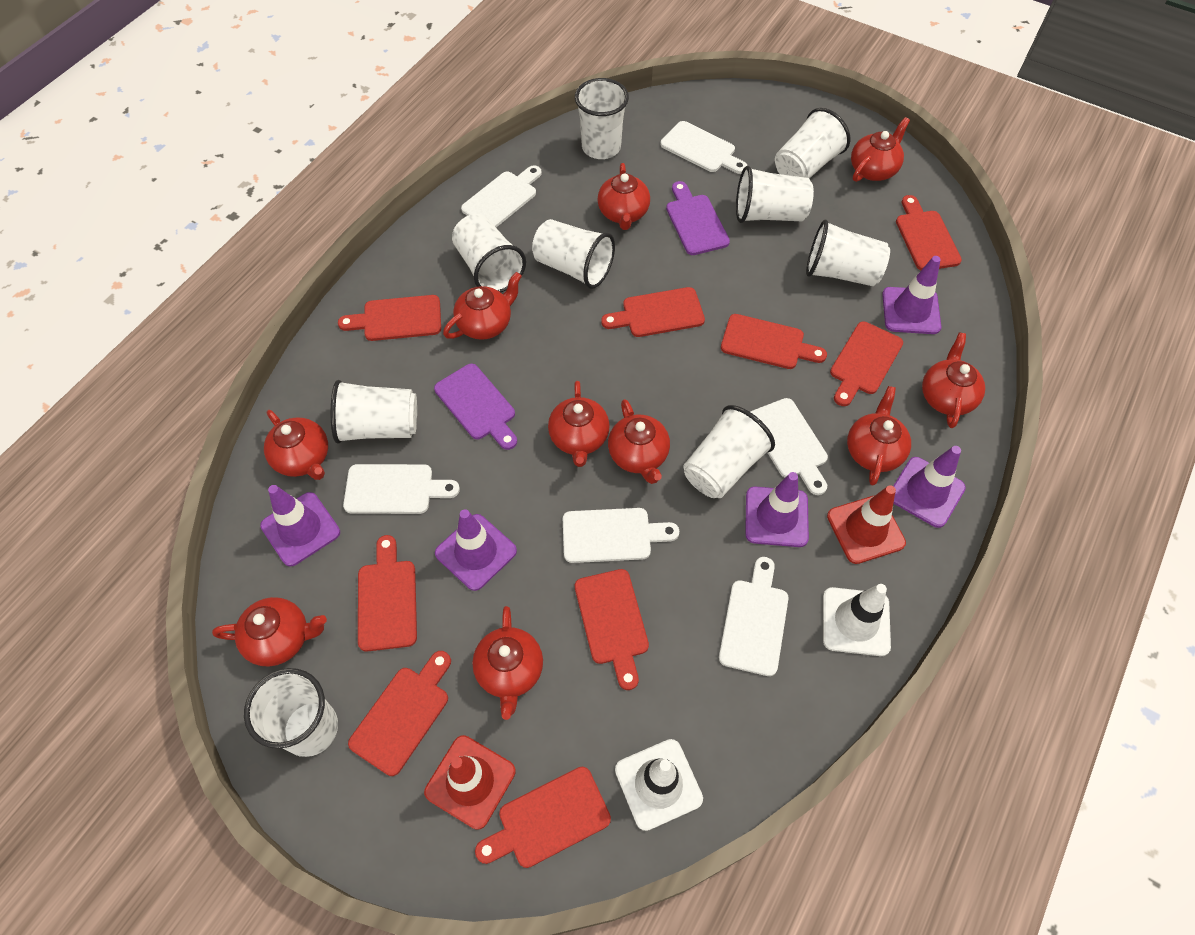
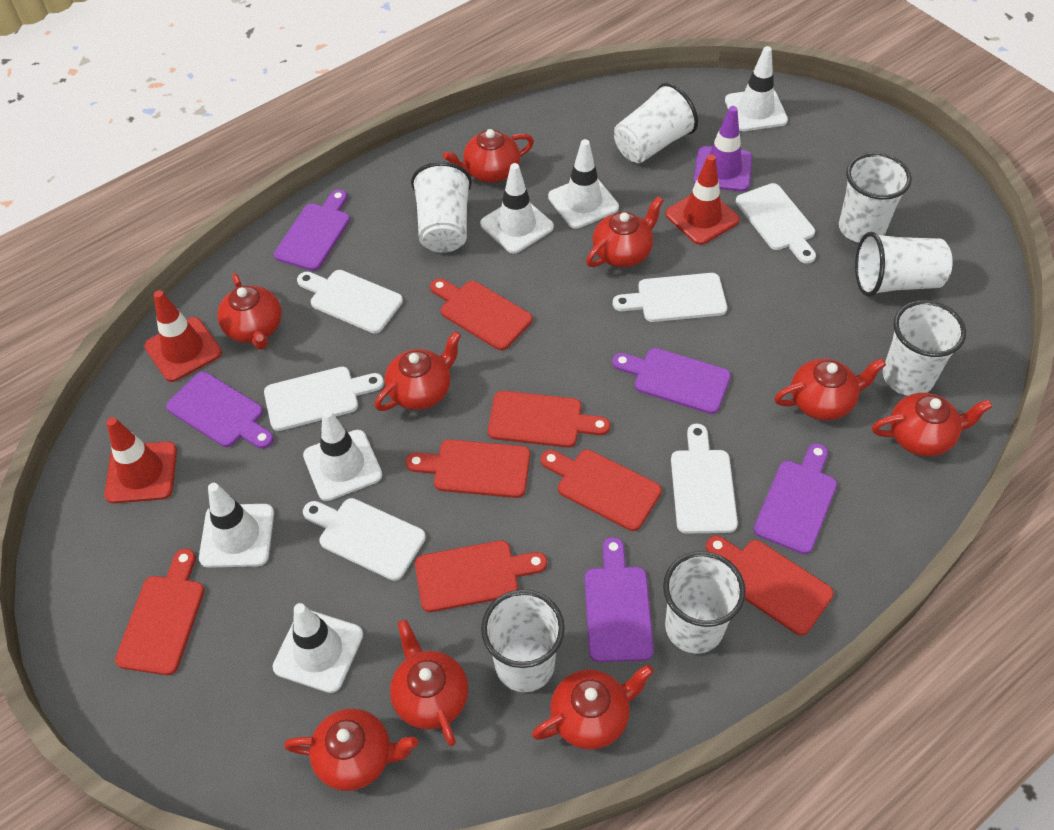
purple cutting board: 2 -> 5
purple traffic cone: 5 -> 1
red cutting board: 9 -> 7
red teapot: 10 -> 9
red traffic cone: 2 -> 3
white cup: 9 -> 7
white traffic cone: 2 -> 6

